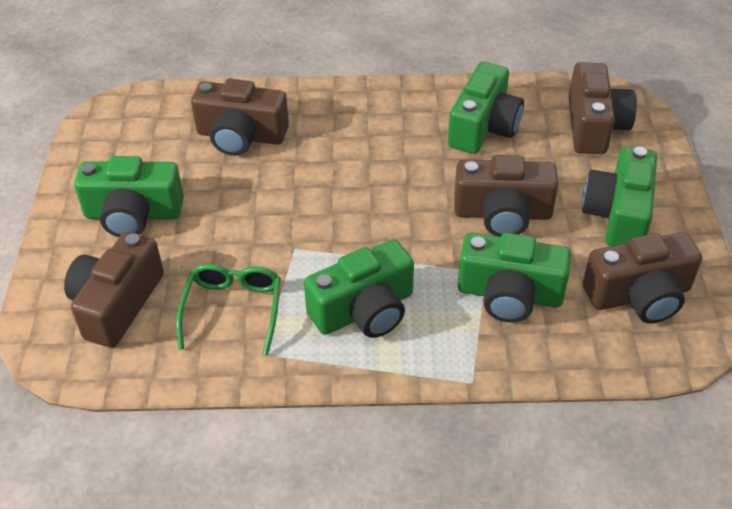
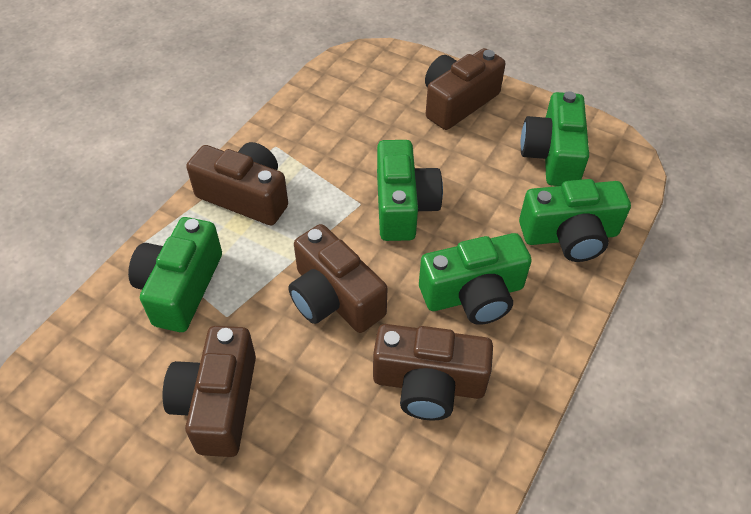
green glasses: 1 -> 0

